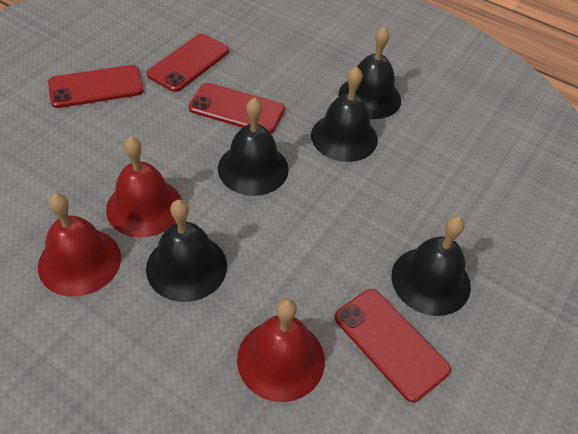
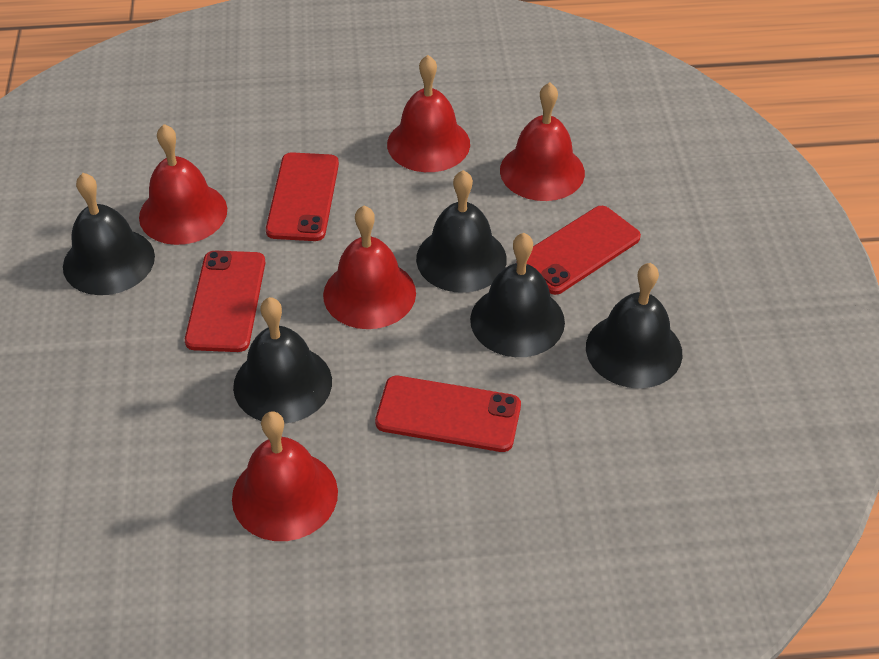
red bell: 3 -> 5

